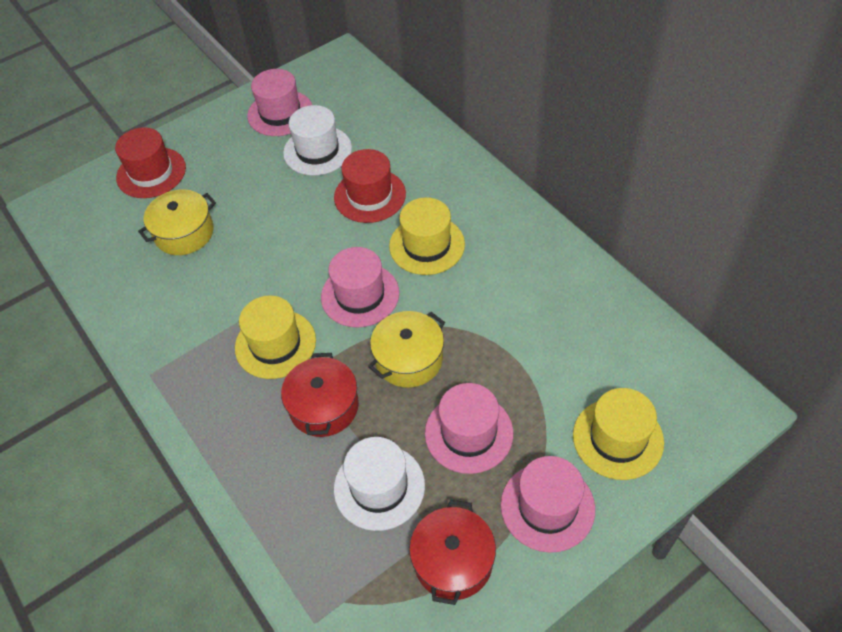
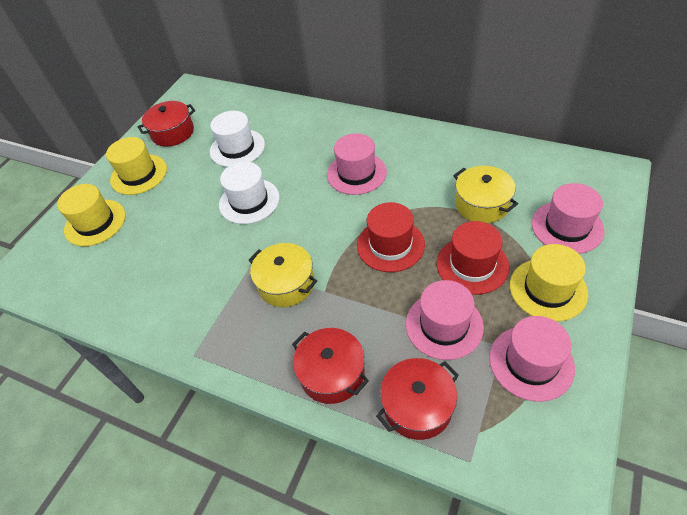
red pot: 2 -> 3

